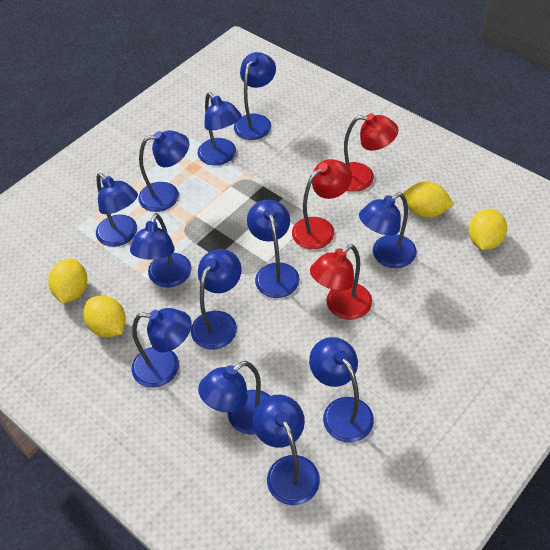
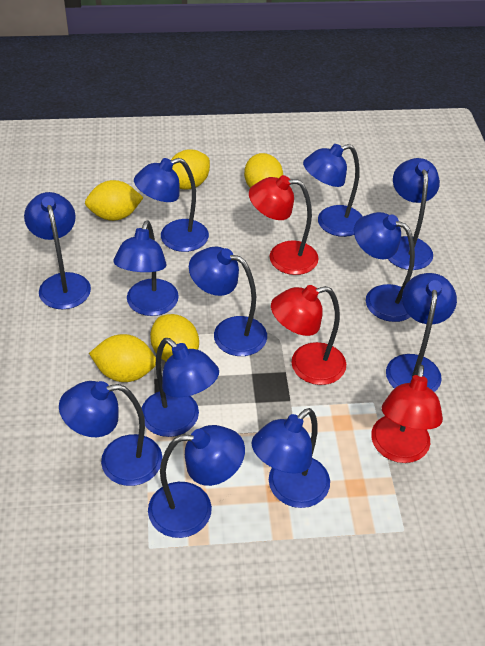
yellow lemon: 4 -> 5

